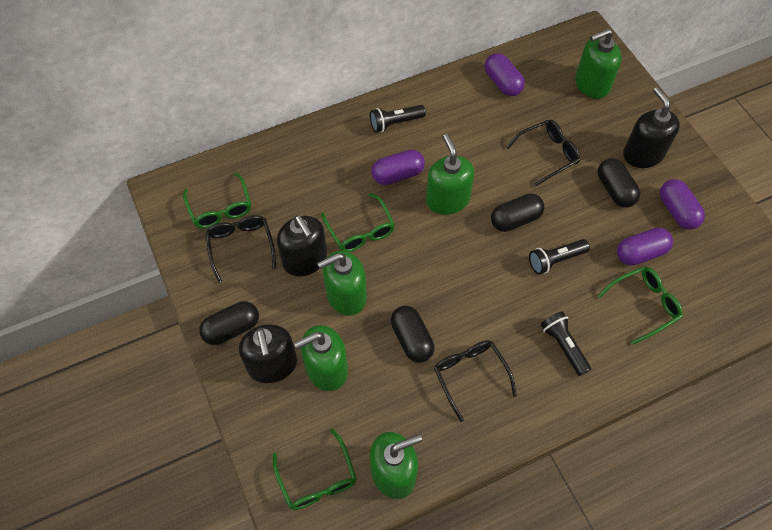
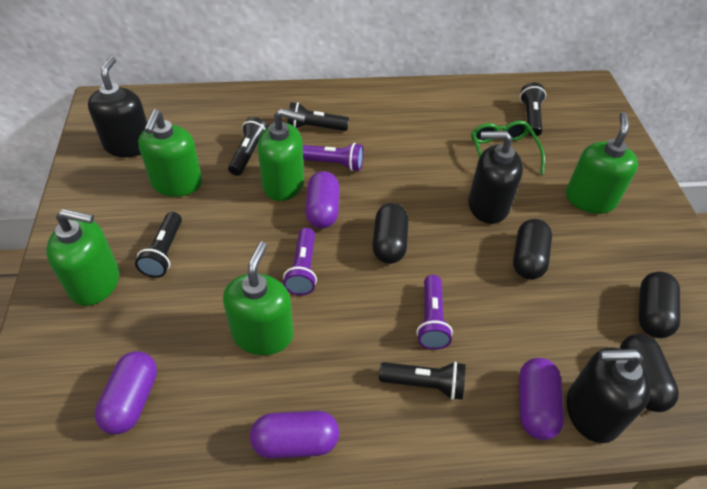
black flashlight: 3 -> 5
black glasses: 3 -> 0
green glasses: 4 -> 1
purple flashlight: 0 -> 3

